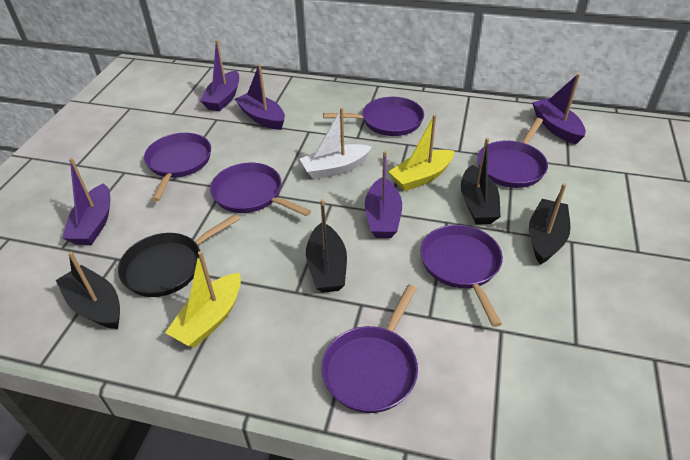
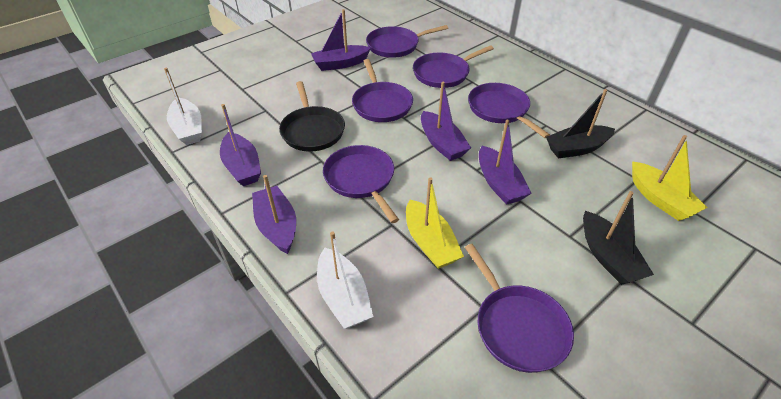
black boat: 4 -> 2
white boat: 1 -> 2

